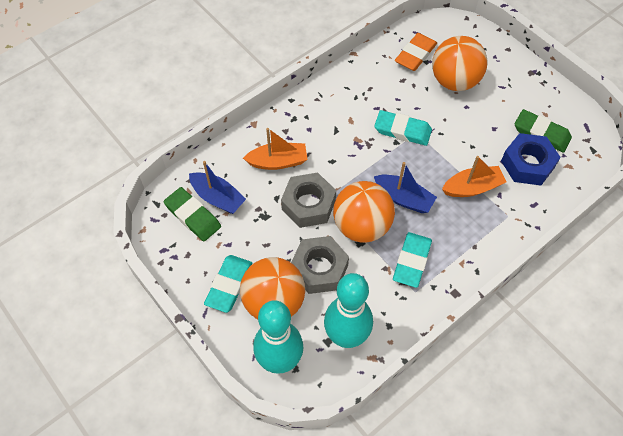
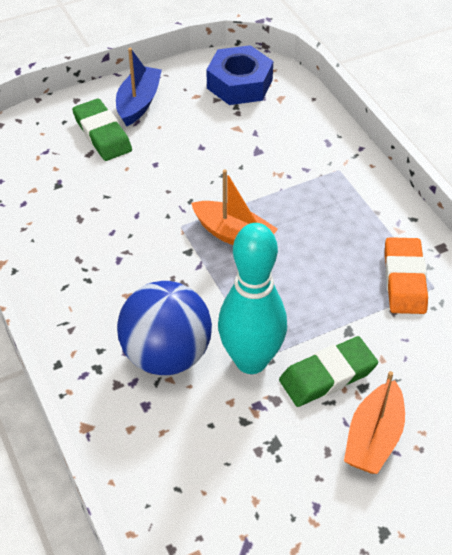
blue ball: 0 -> 1
blue boat: 2 -> 1
grey nut: 2 -> 0
orange ball: 3 -> 0
turquoise bowling pin: 2 -> 1
turquoise eraser: 3 -> 0

